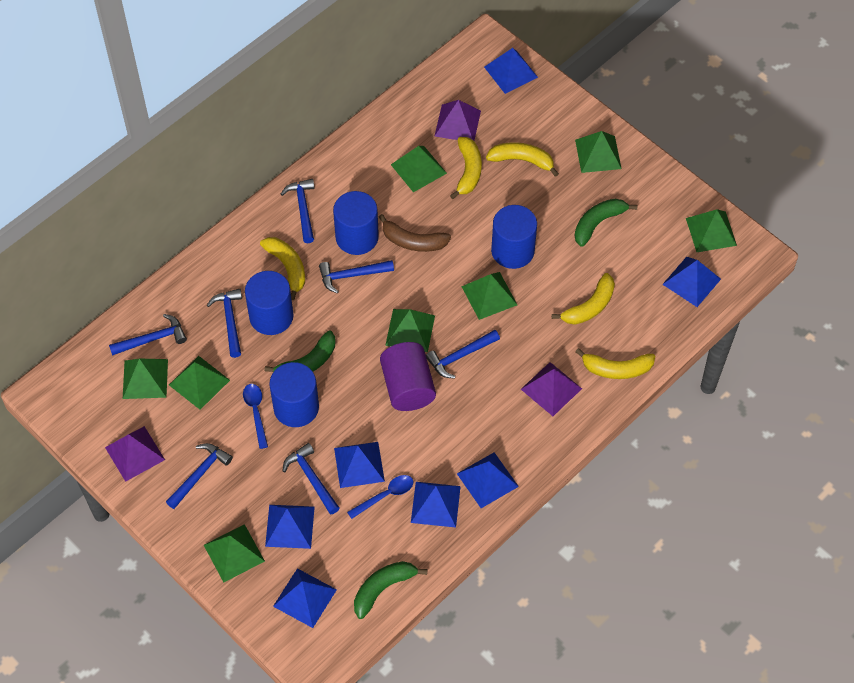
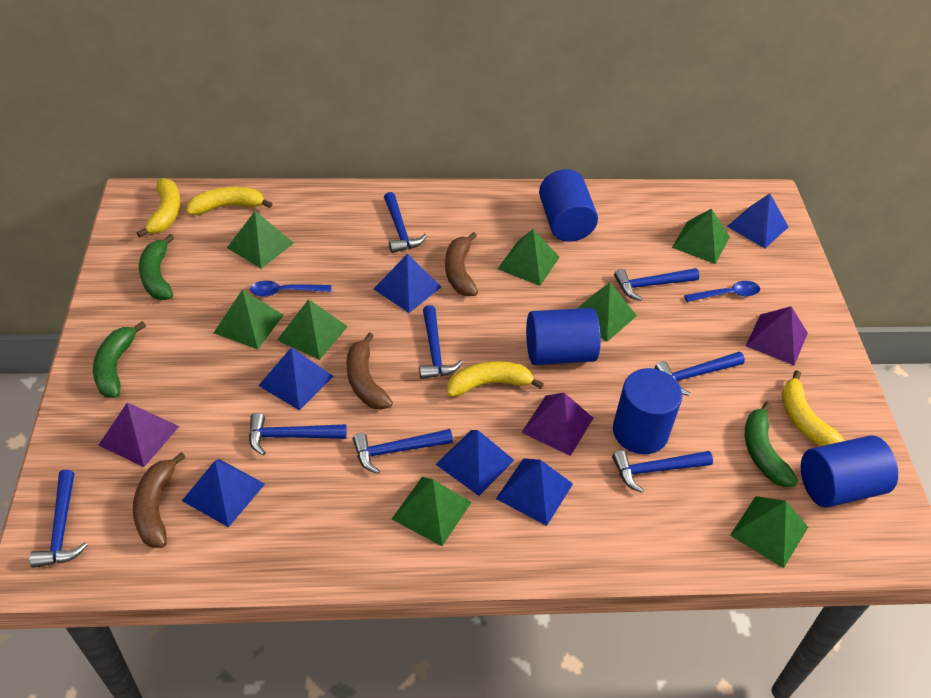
blue hammer: 7 -> 8
blue pyramid: 7 -> 6
brown banana: 1 -> 3
purple cylinder: 1 -> 0
yellow banana: 5 -> 4

